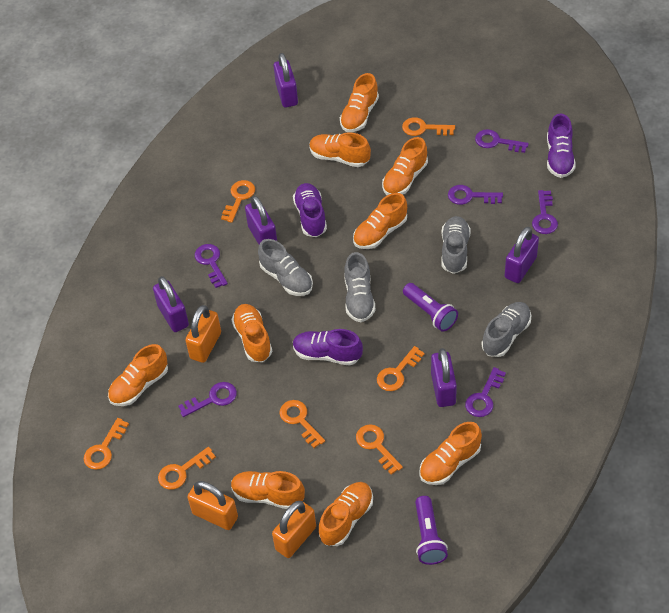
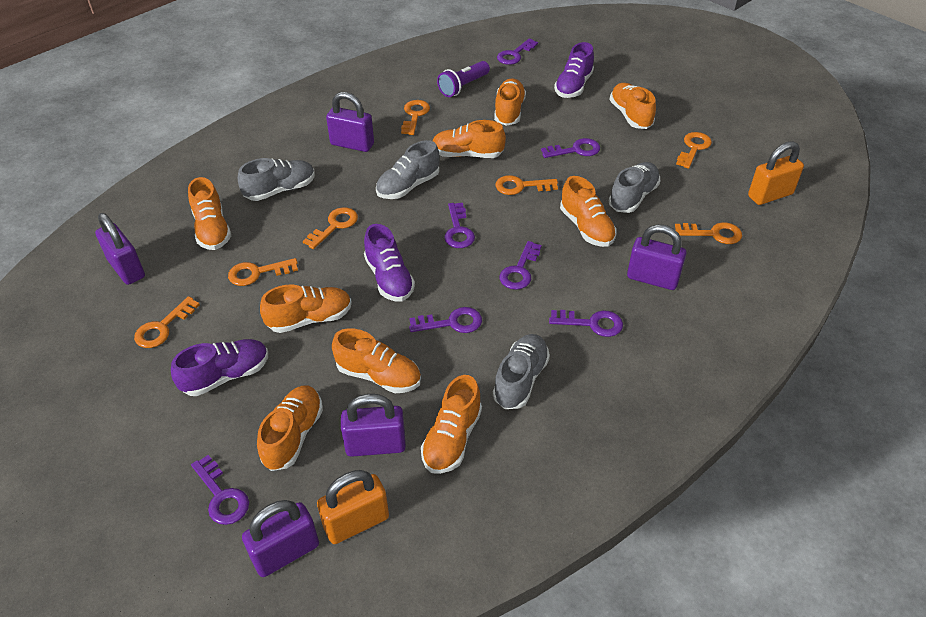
orange padlock: 3 -> 2
purple flashlight: 2 -> 1
purple key: 6 -> 7

